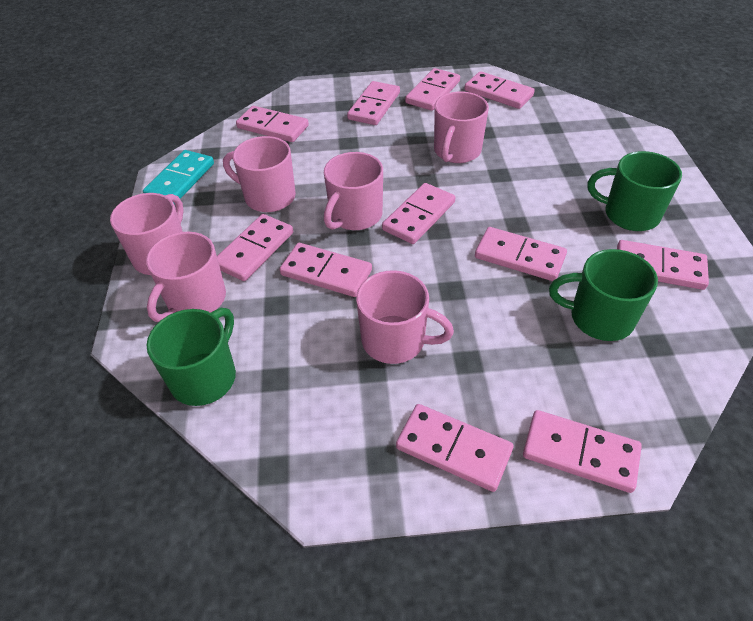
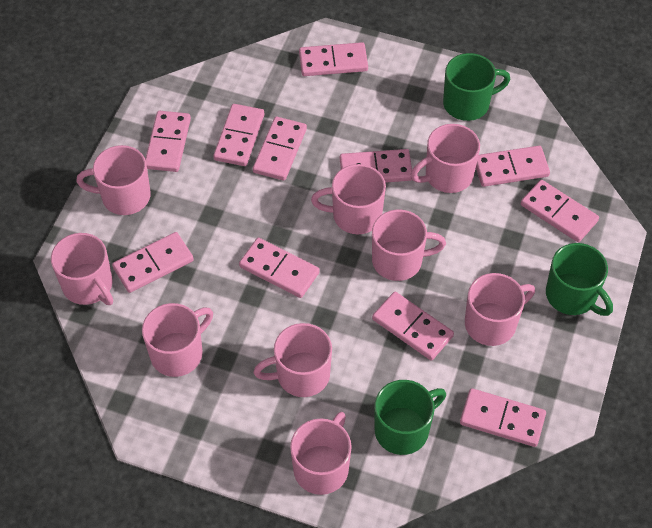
pink mug: 6 -> 9
turquoise domino: 1 -> 0

